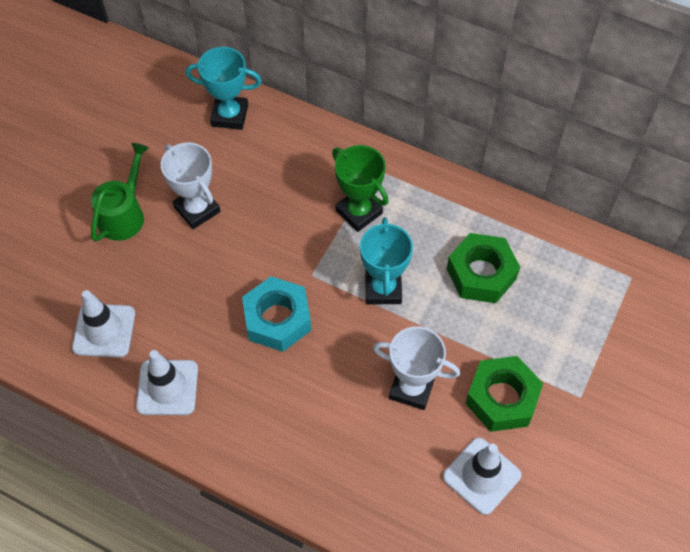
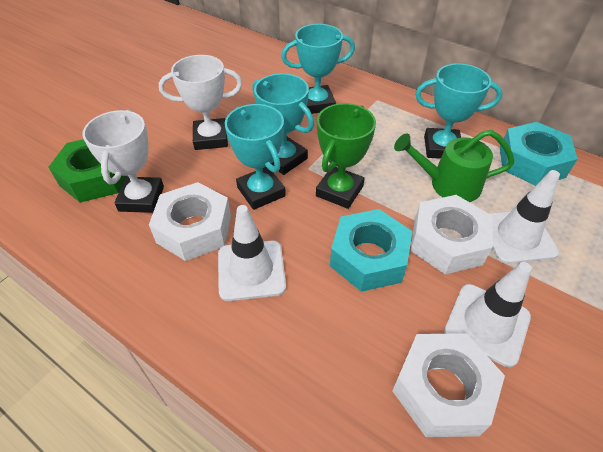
green nut: 2 -> 1
turquoise nut: 1 -> 2
turquoise trophy: 2 -> 4
white nut: 0 -> 3

